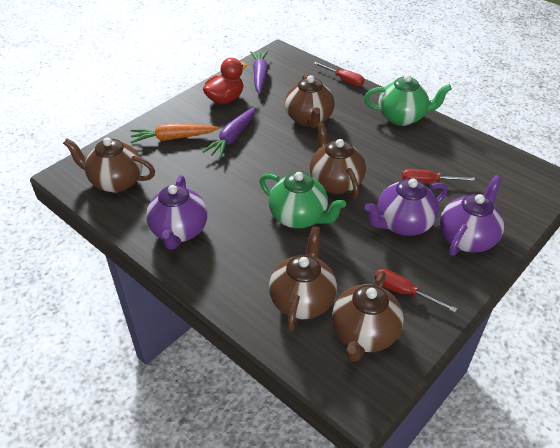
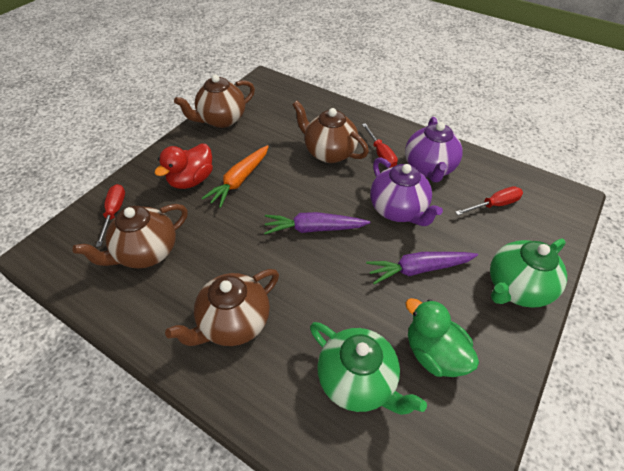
brown teapot: 5 -> 4
green duck: 0 -> 1
purple teapot: 3 -> 2

